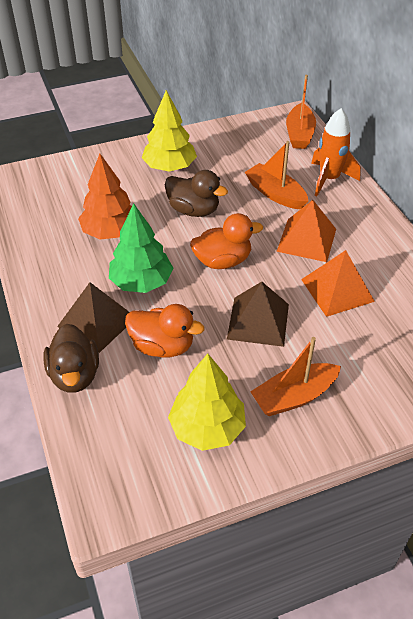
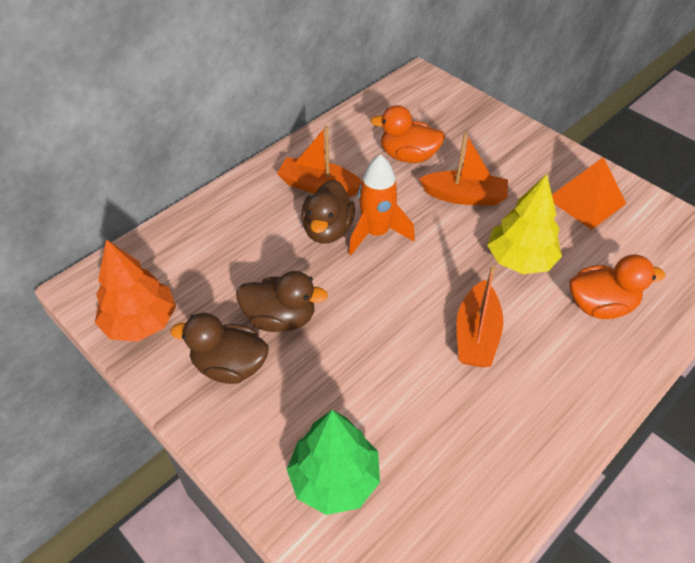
brown duck: 2 -> 3
brown pyramid: 2 -> 0
orange pyramid: 2 -> 1
yellow tree: 2 -> 1

